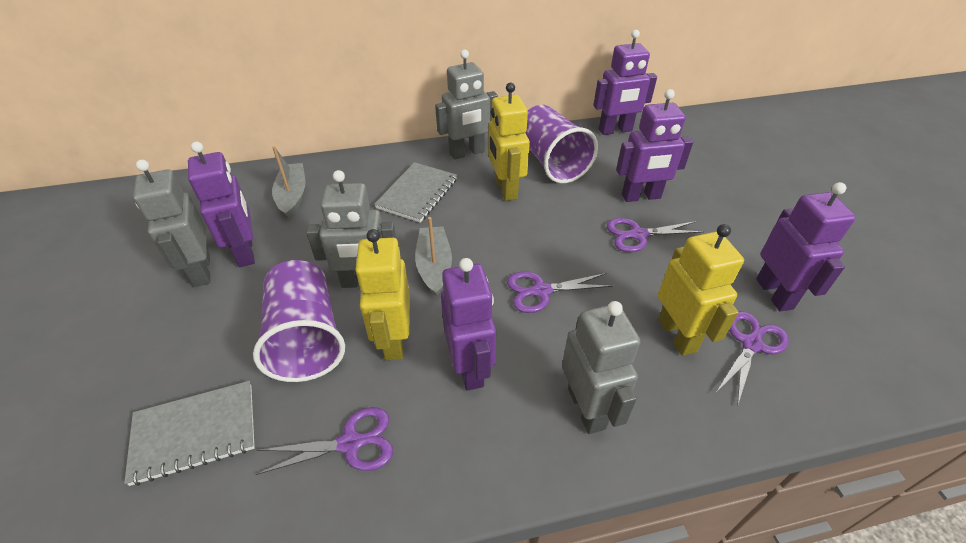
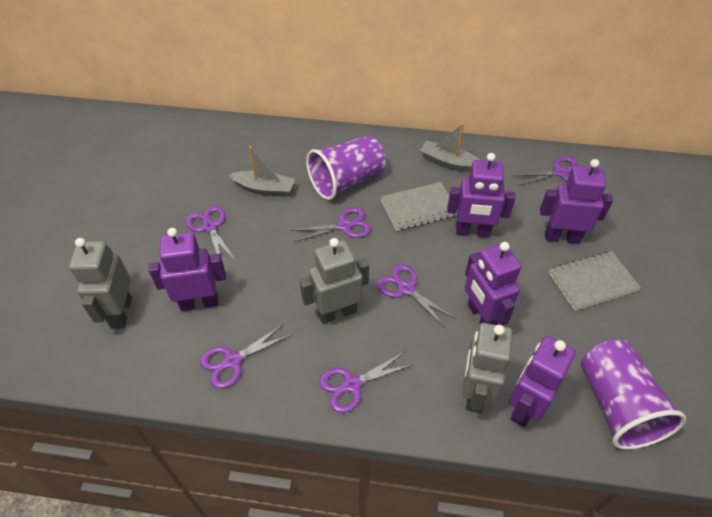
grey robot: 4 -> 3
purple scissors: 4 -> 6
yellow robot: 3 -> 0

